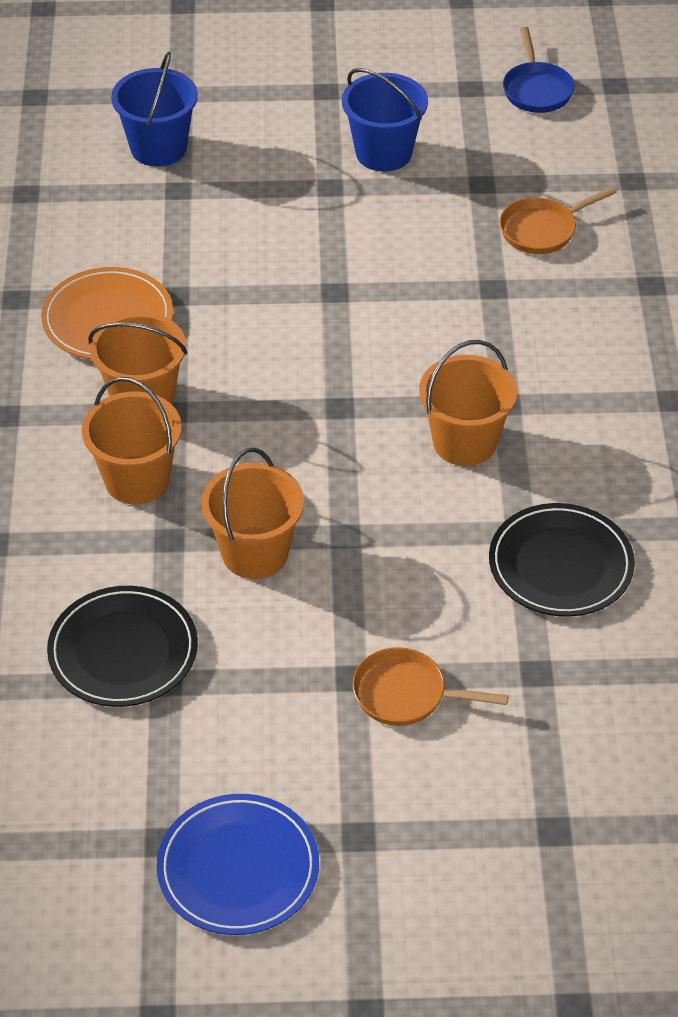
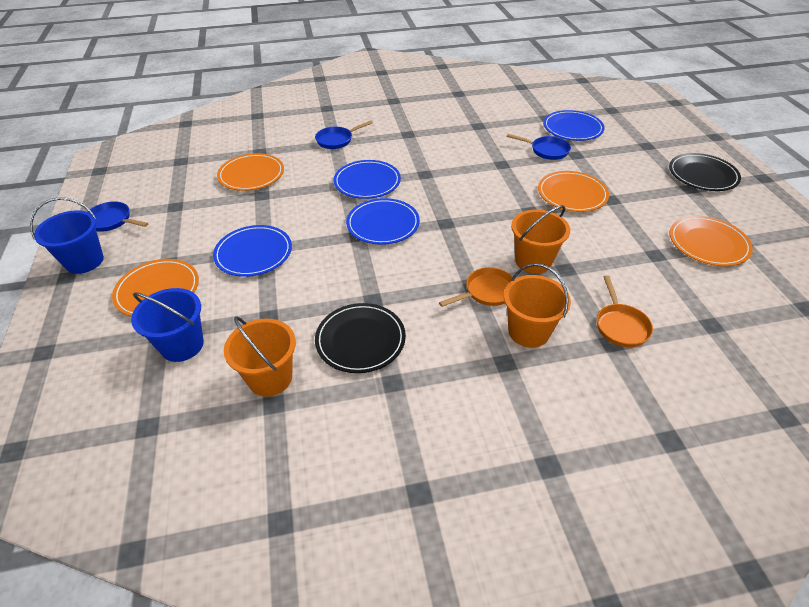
blue pan: 1 -> 3
blue plate: 1 -> 4
orange bucket: 4 -> 3
orange plate: 1 -> 4

